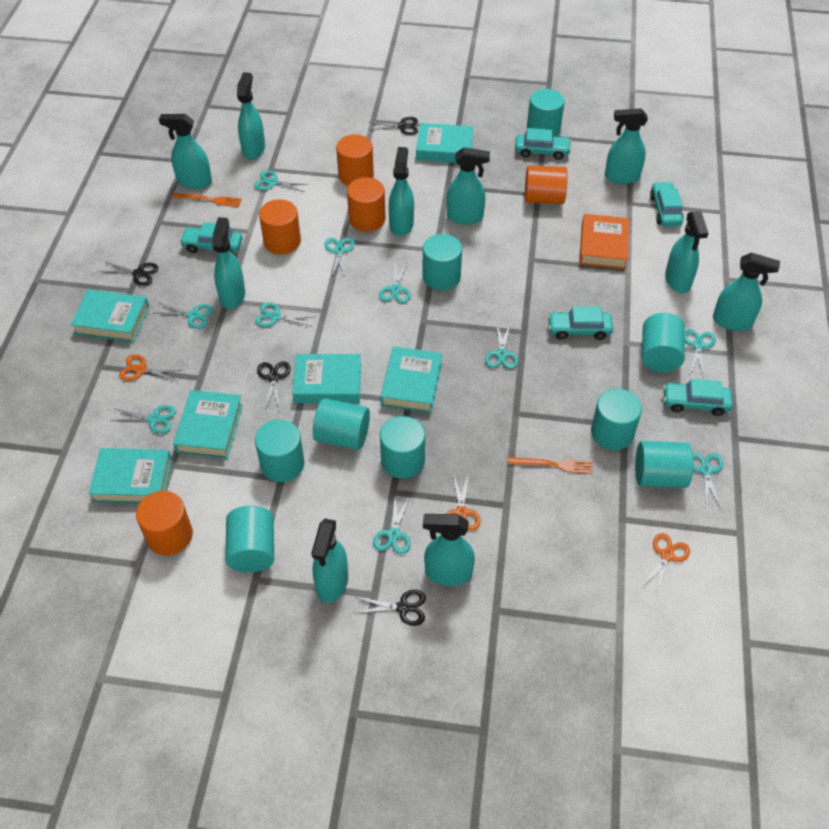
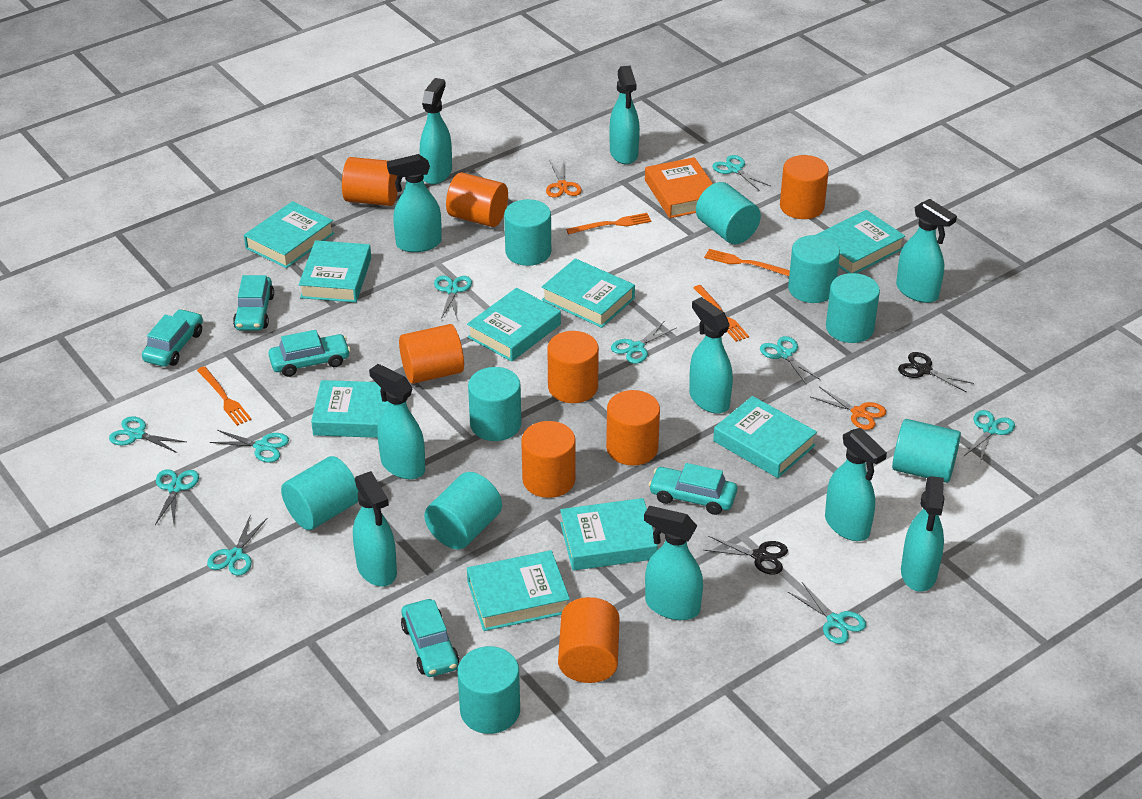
black scissors: 4 -> 2
orange cylinder: 5 -> 8
orange fork: 2 -> 4
orange scissors: 3 -> 2
turquoise book: 6 -> 9

